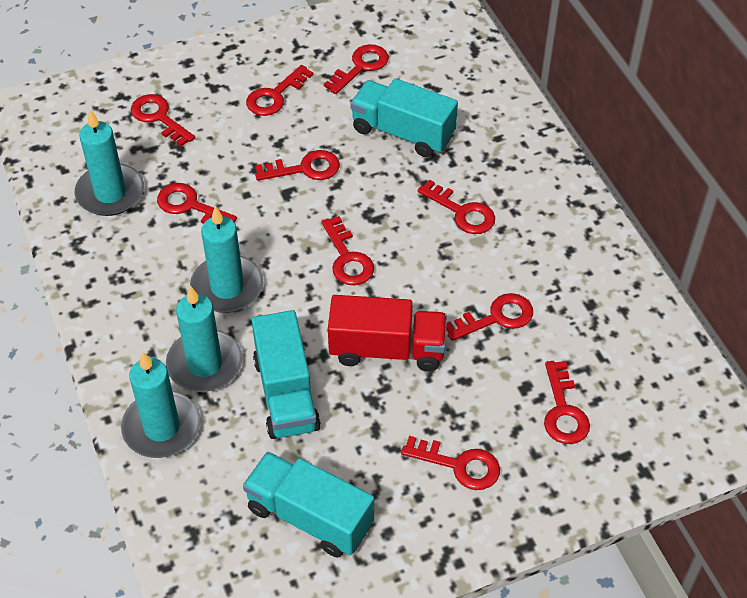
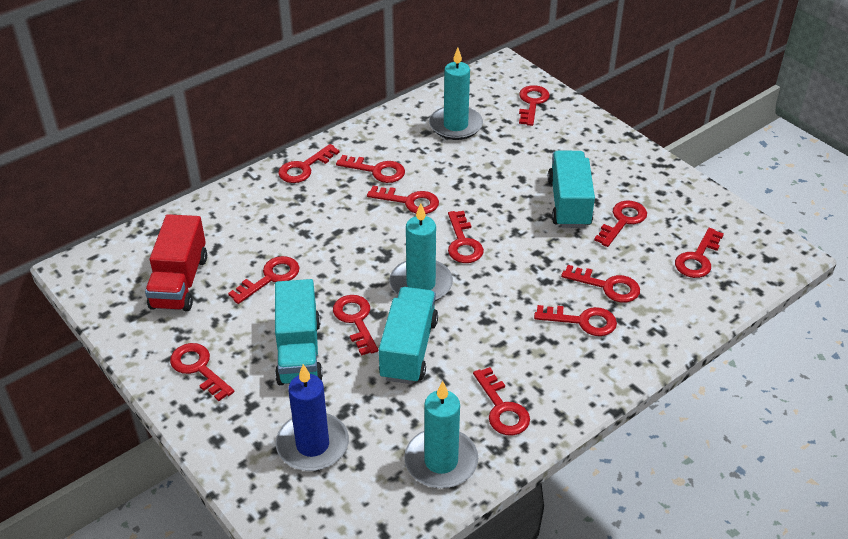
blue candle: 0 -> 1
red key: 10 -> 13
turquoise candle: 4 -> 3

